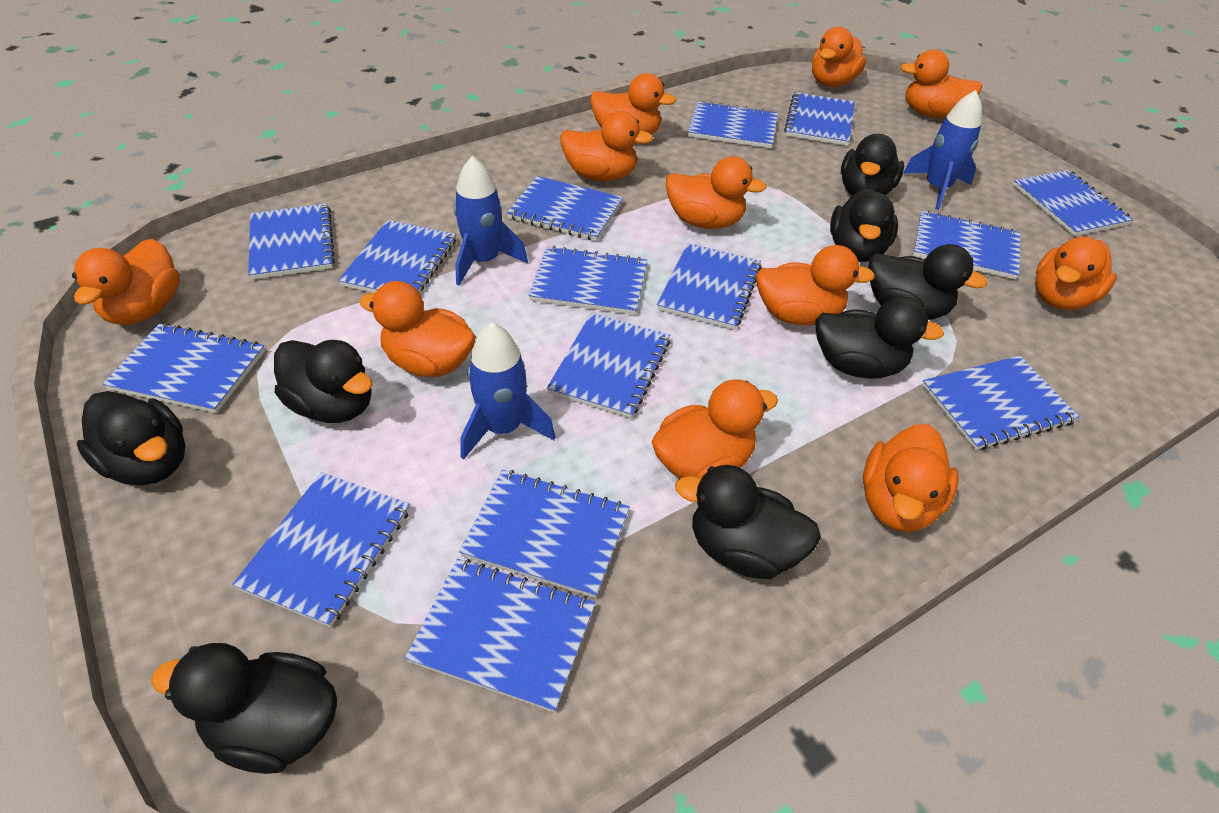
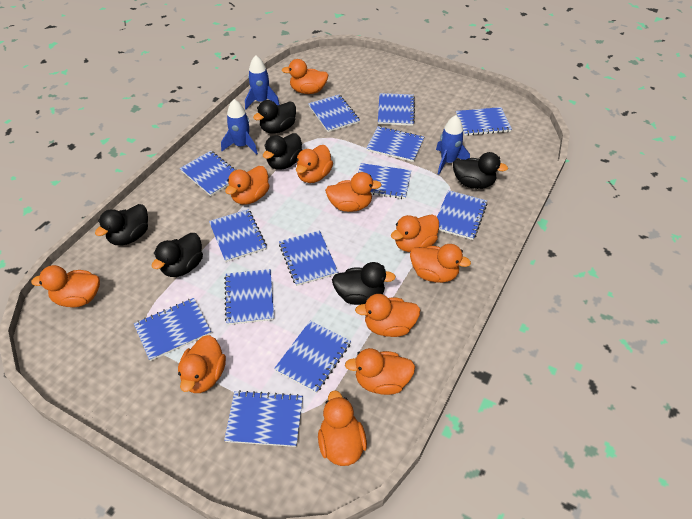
black duck: 8 -> 6
blue notebook: 15 -> 13

